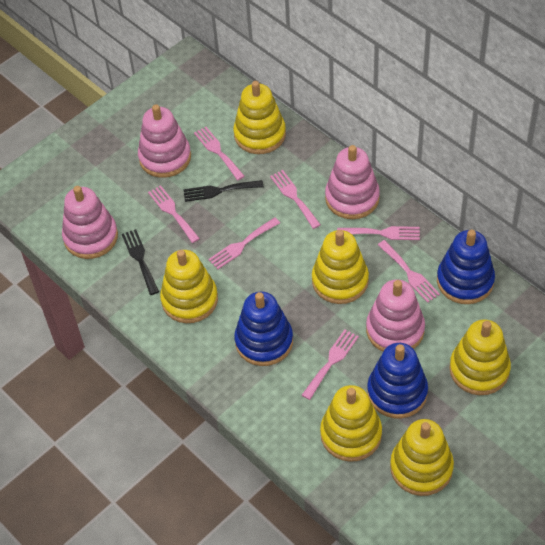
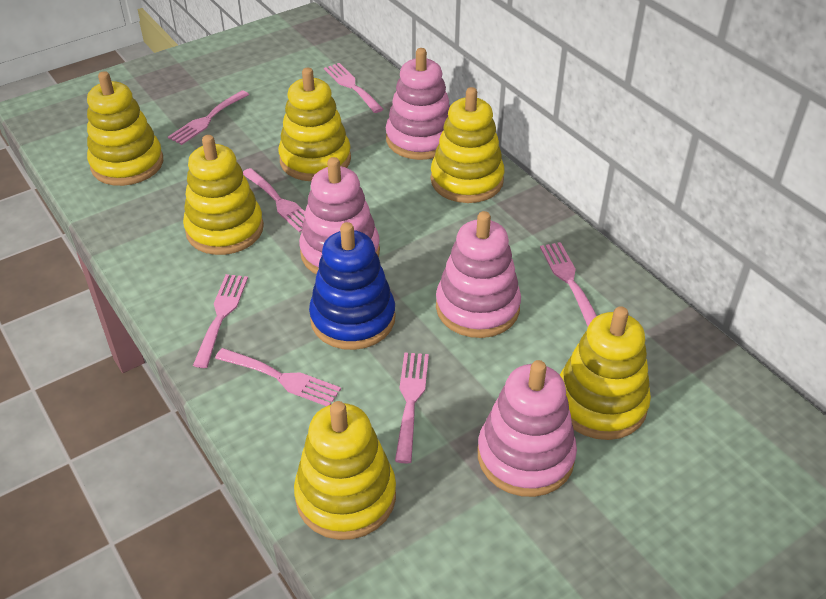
black fork: 2 -> 0
blue stacking toy: 3 -> 1

